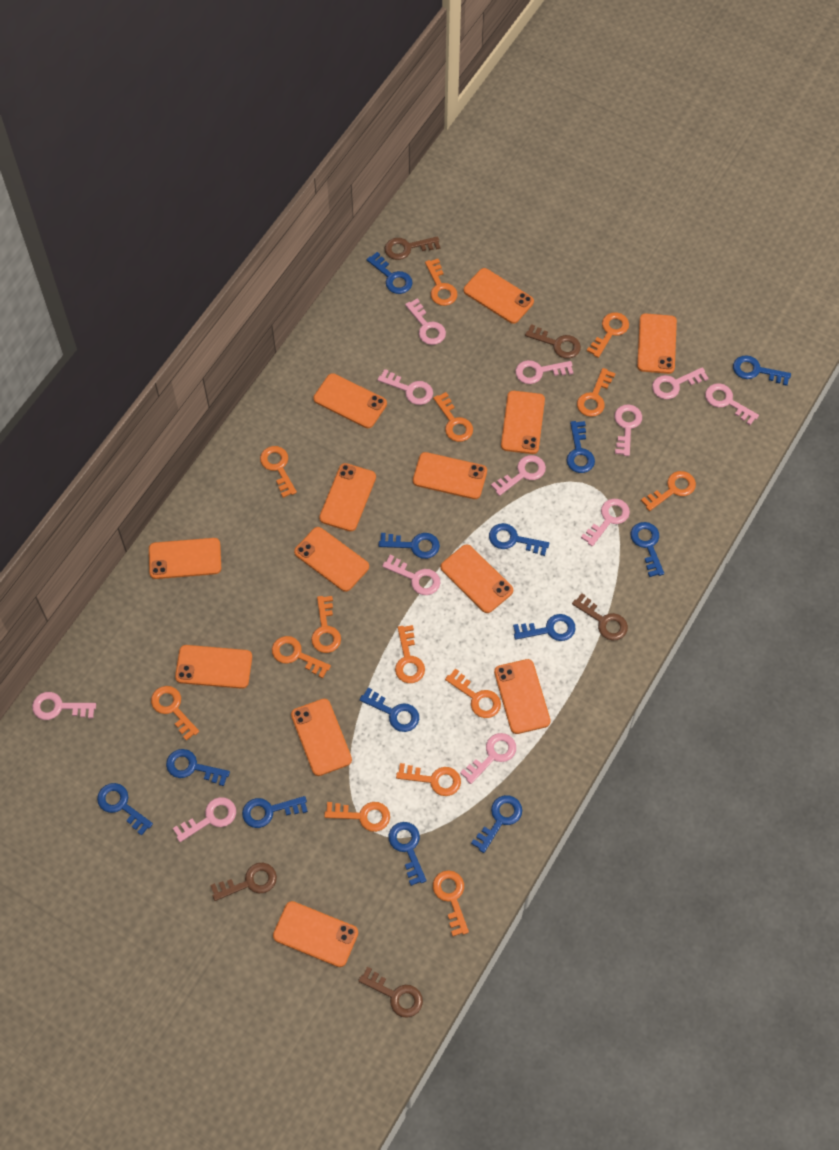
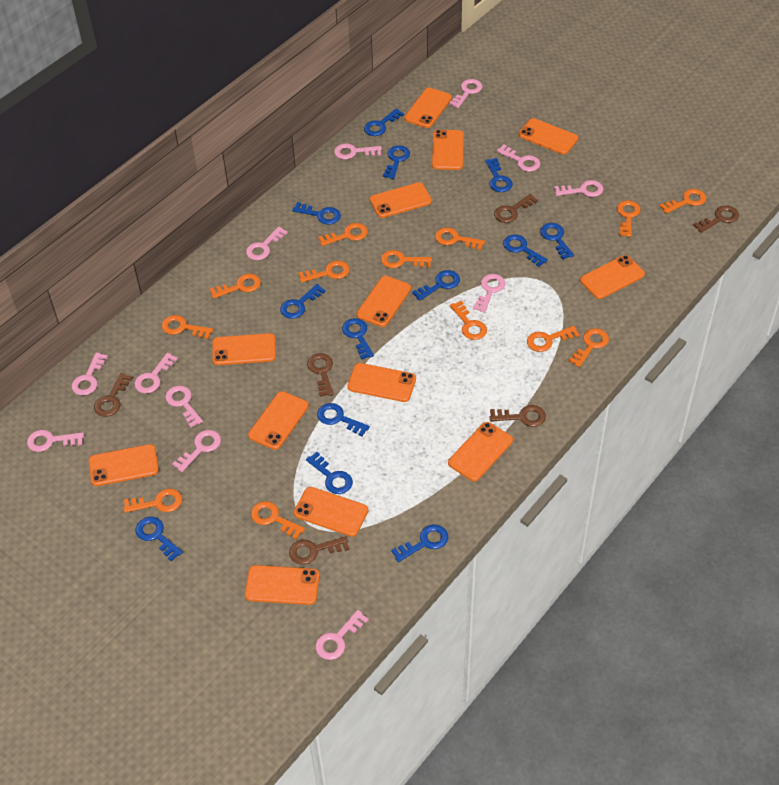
brown key: 5 -> 6
orange key: 14 -> 13

